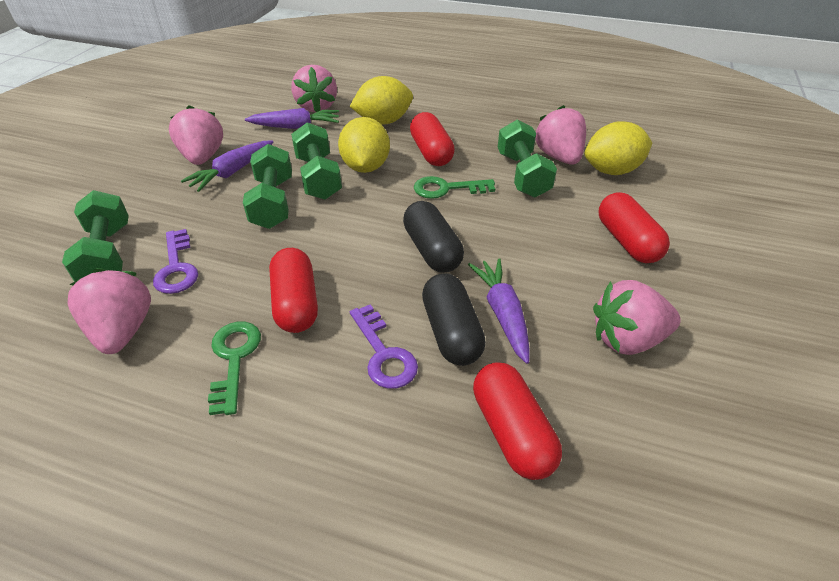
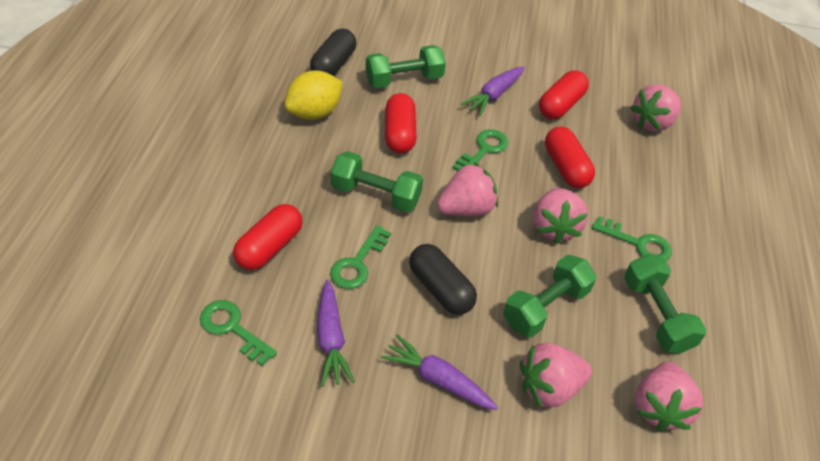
green key: 2 -> 4
purple key: 2 -> 0
yellow lemon: 3 -> 1

